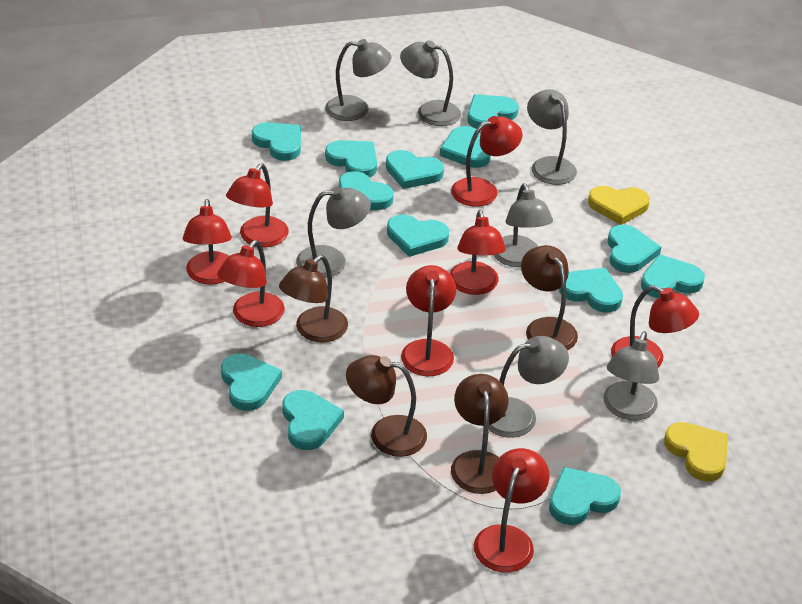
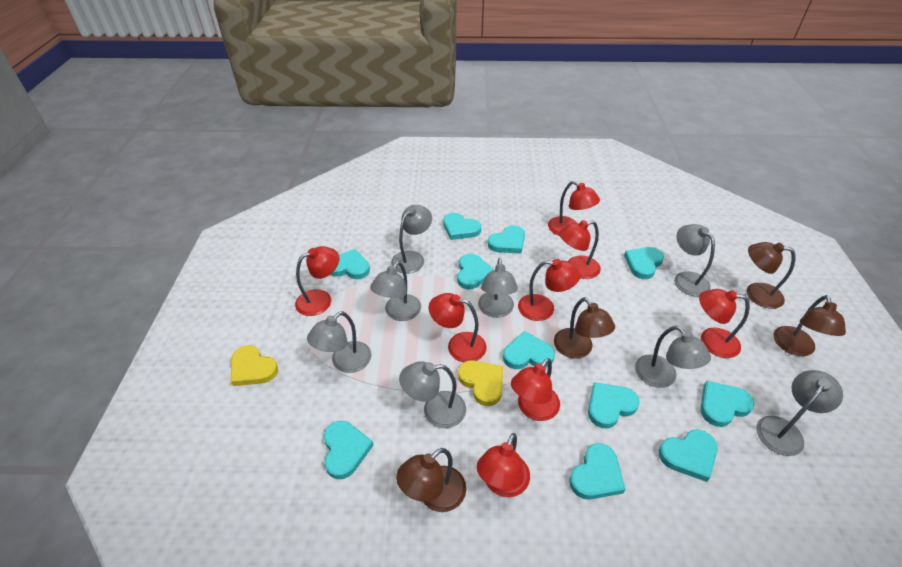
grey lamp: 7 -> 8
turquoise heart: 13 -> 11

